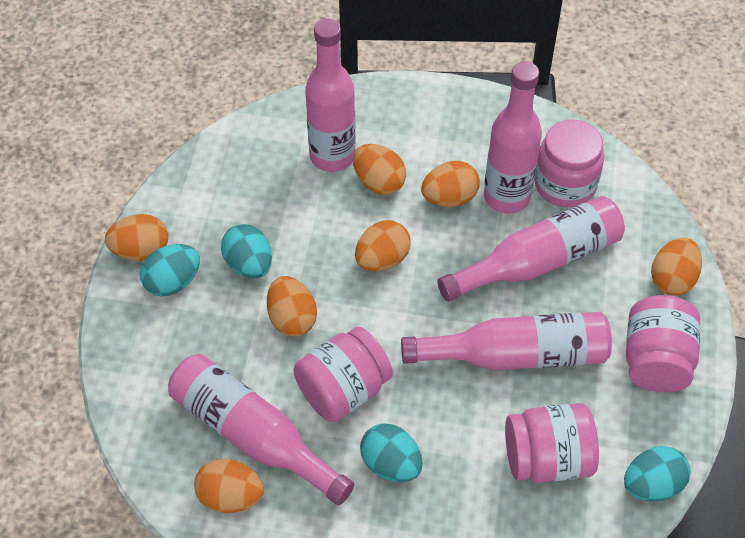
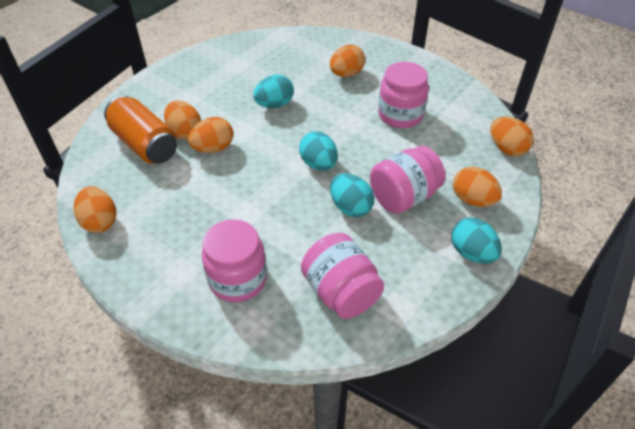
orange can: 0 -> 1
orange egg: 7 -> 6
pink bottle: 5 -> 0

